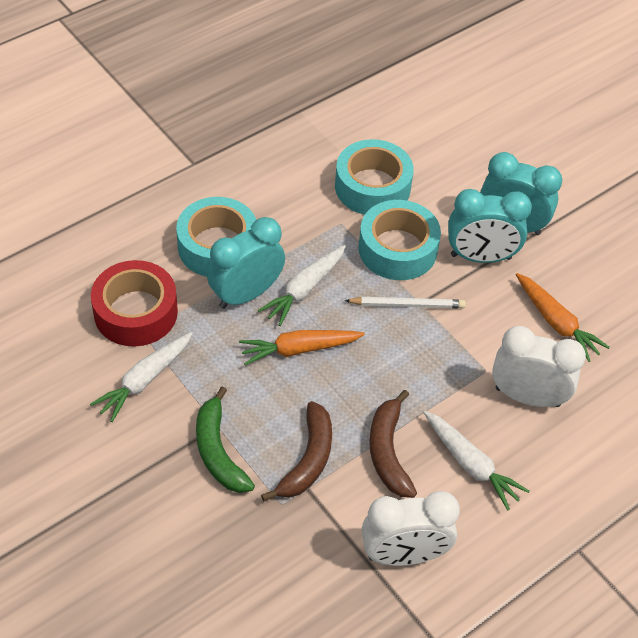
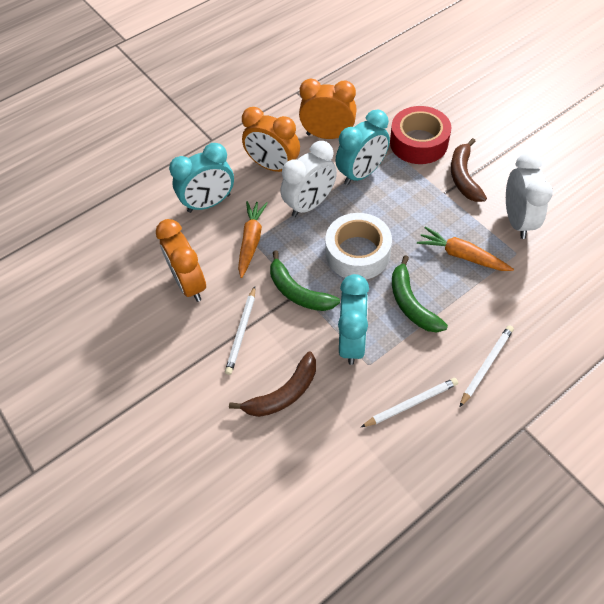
green banana: 1 -> 2
orange clock: 0 -> 3
turquoise tape: 3 -> 0
white carrot: 3 -> 0
white pencil: 1 -> 3
white tape: 0 -> 1

